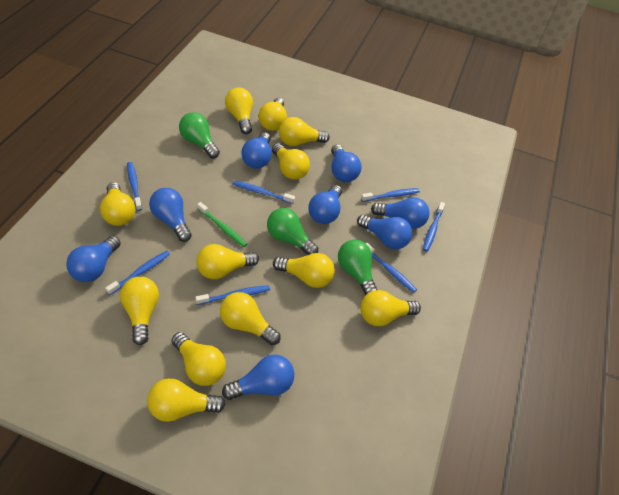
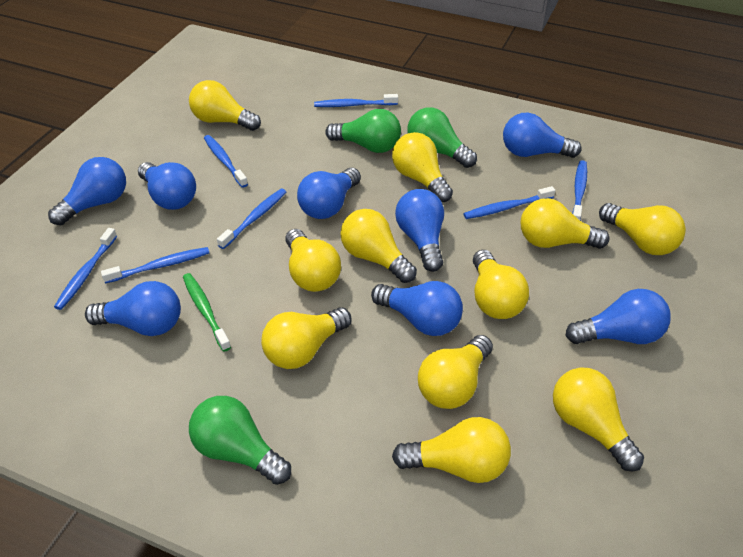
yellow light bulb: 12 -> 11

